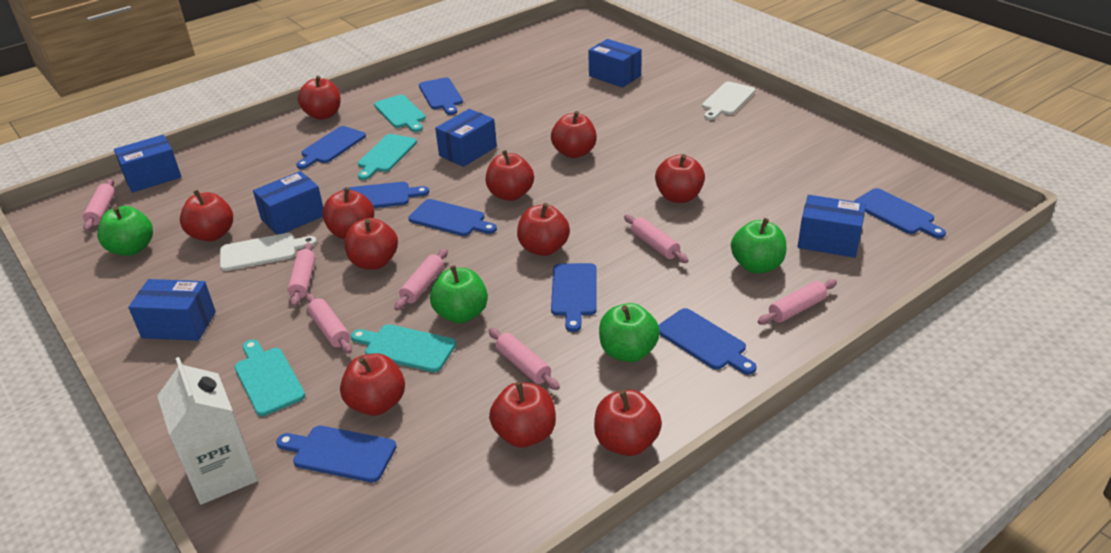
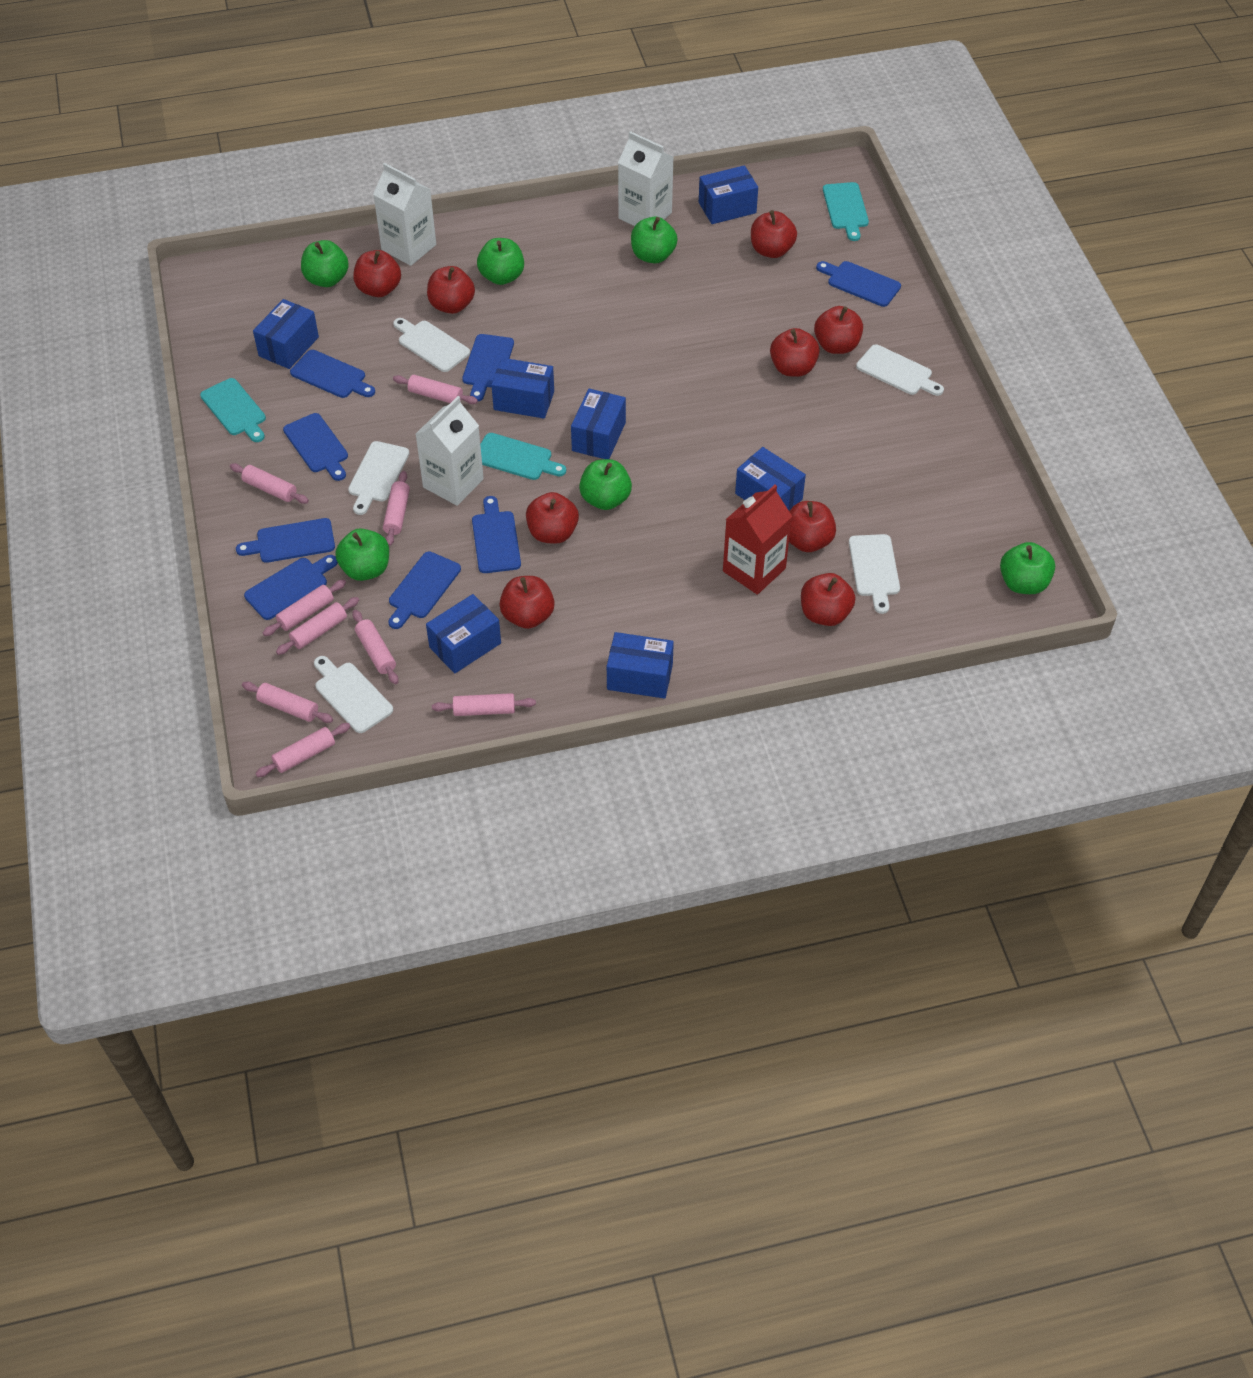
blue box: 6 -> 7
green apple: 4 -> 6
pink rolling pin: 7 -> 9
red apple: 11 -> 9
red carton: 0 -> 1
turquoise cutting board: 4 -> 3
white carton: 1 -> 3
white cutting board: 2 -> 5

